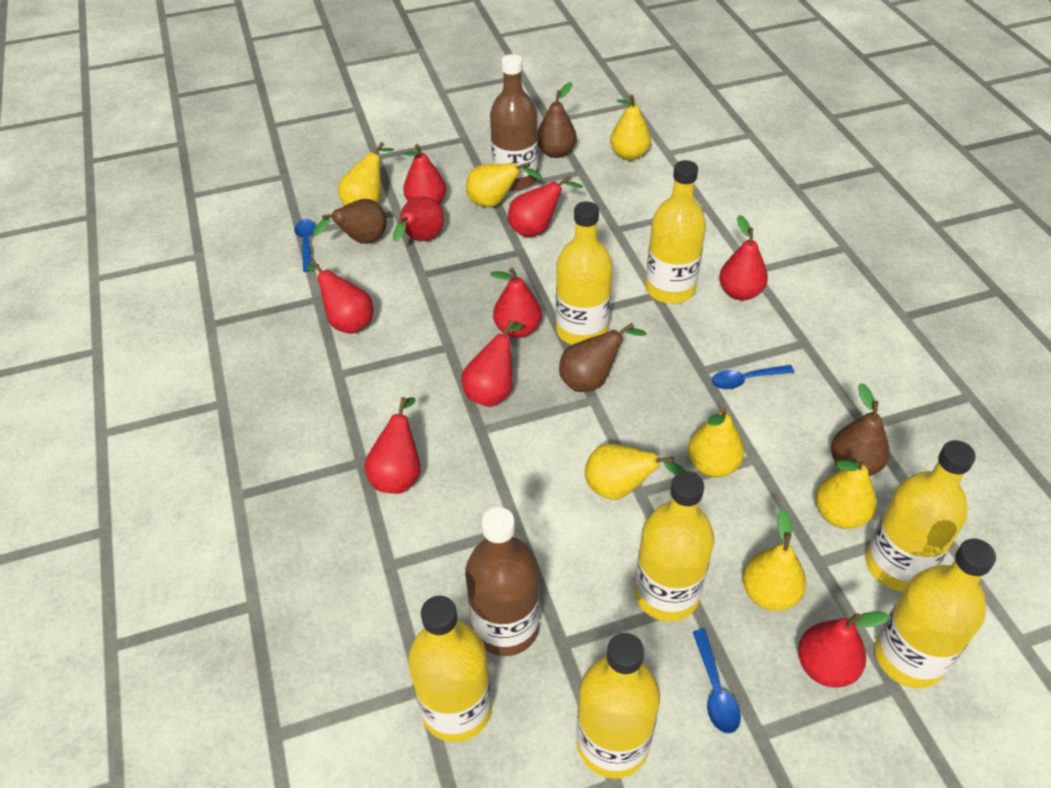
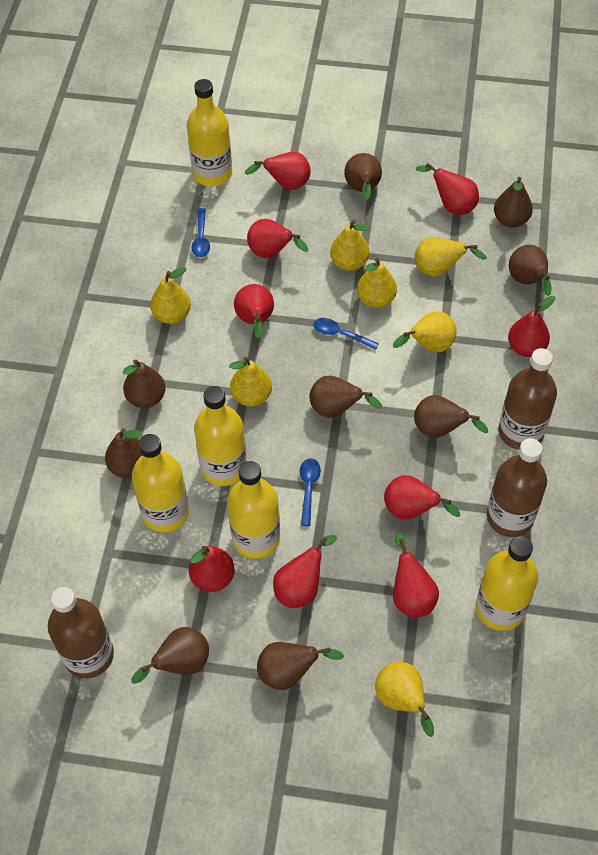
brown bottle: 2 -> 3
brown pear: 4 -> 9
yellow bottle: 7 -> 5

